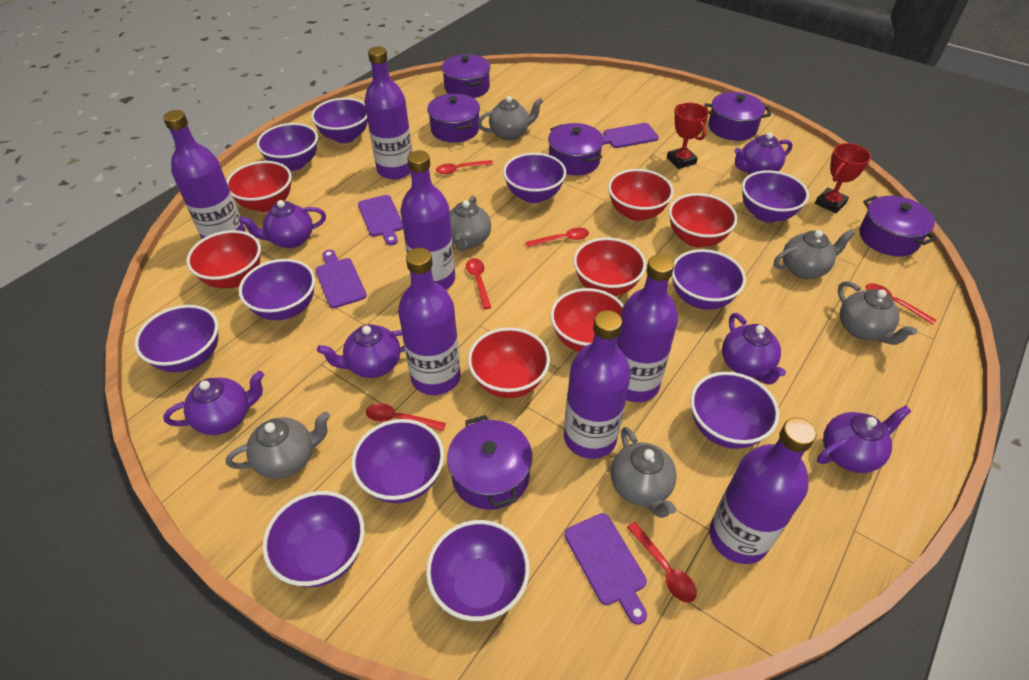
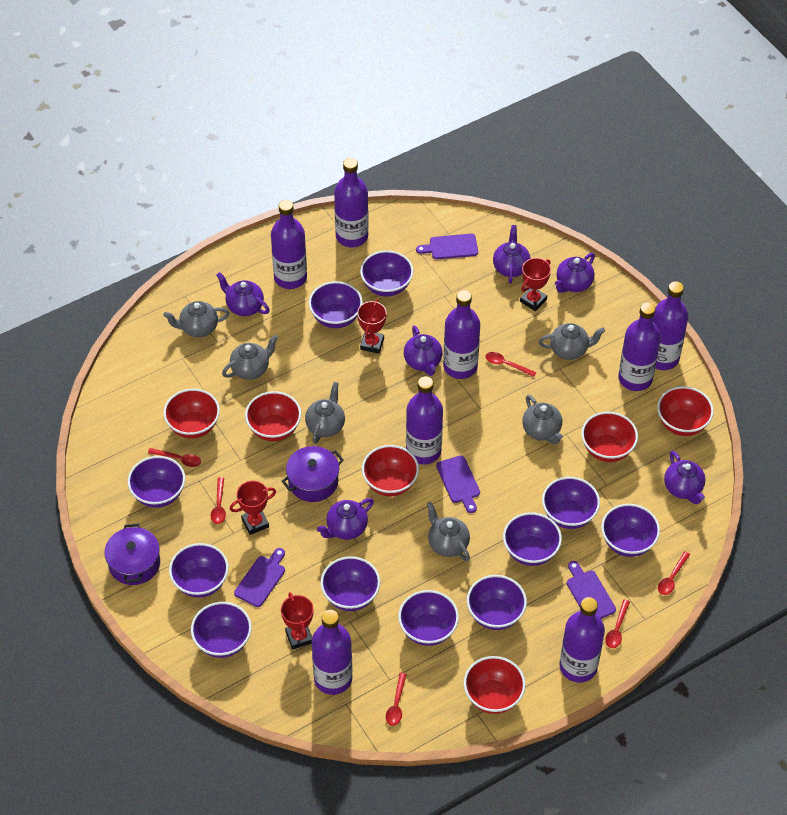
purple bottle: 7 -> 8
purple pot: 6 -> 2
red bowl: 7 -> 6
red trophy: 2 -> 4

